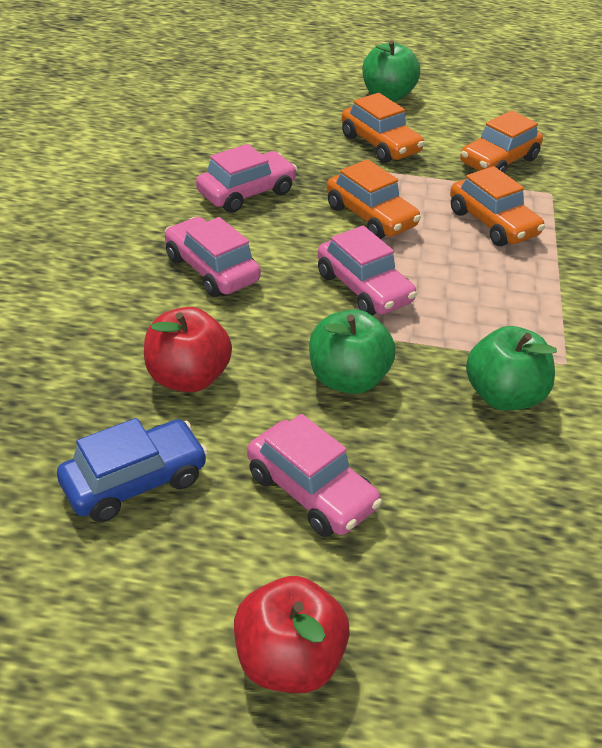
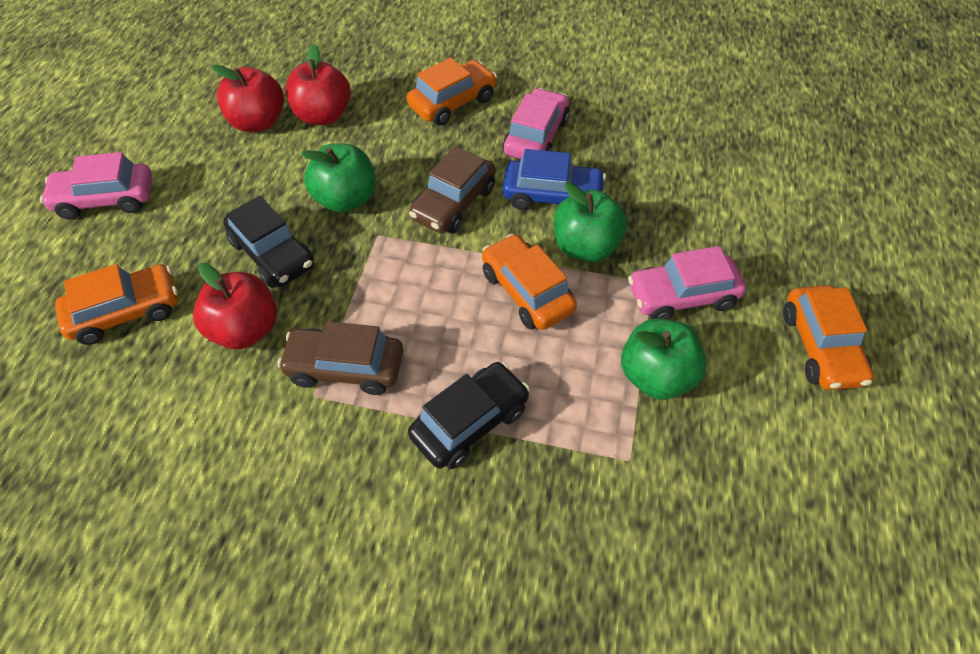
black car: 0 -> 2
brown car: 0 -> 2
pink car: 4 -> 3
red apple: 2 -> 3

